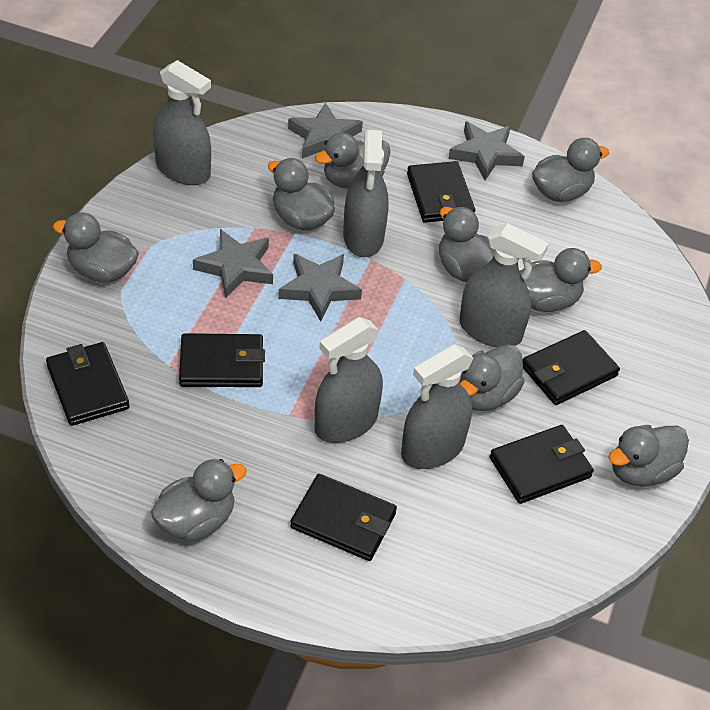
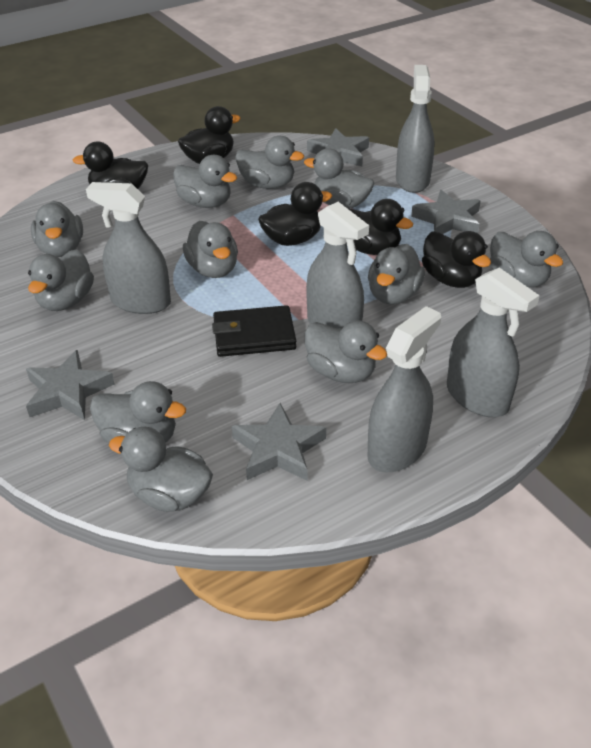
black duck: 0 -> 5
black wallet: 6 -> 1
grey duck: 9 -> 11

